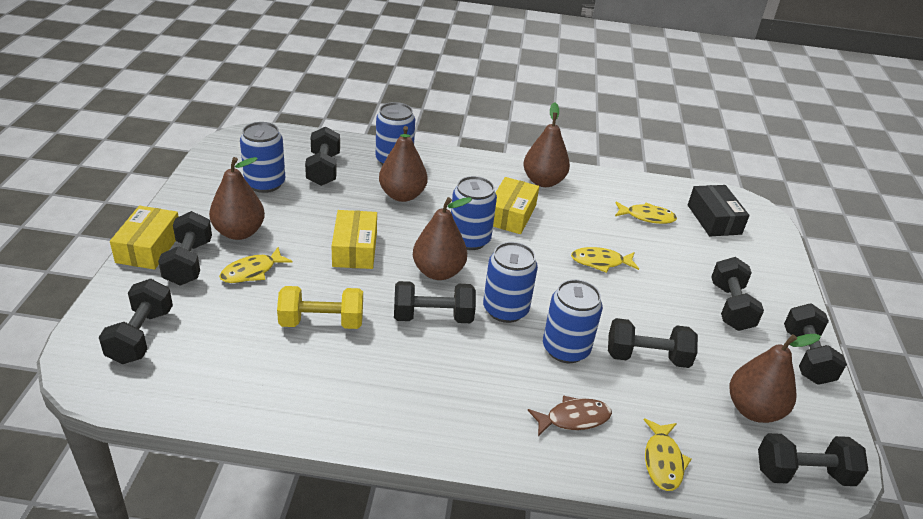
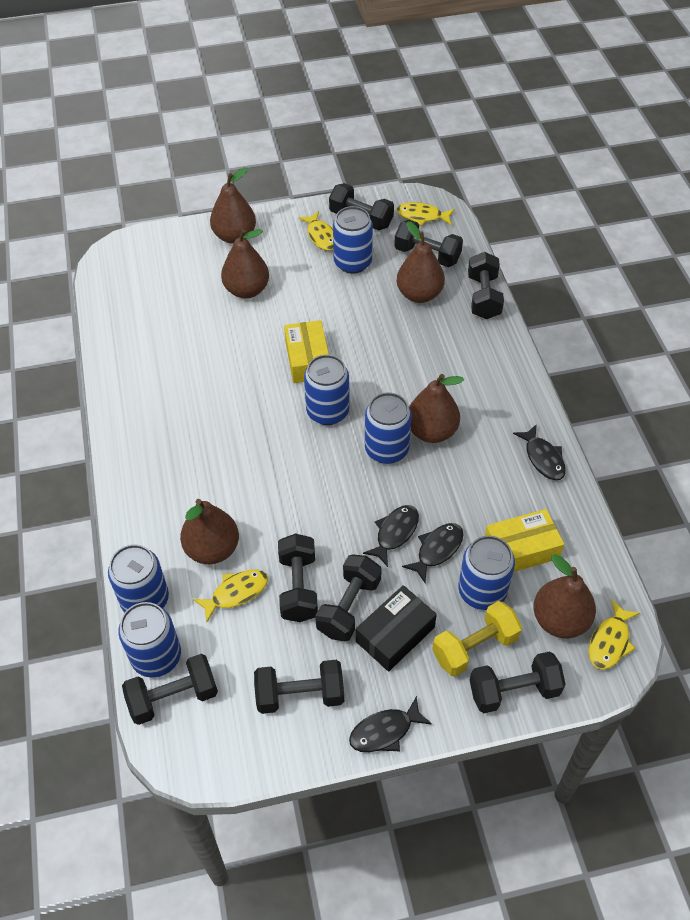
black fish: 0 -> 4
blue can: 5 -> 6
brown fish: 1 -> 0
brown pear: 5 -> 6
yellow box: 3 -> 2

